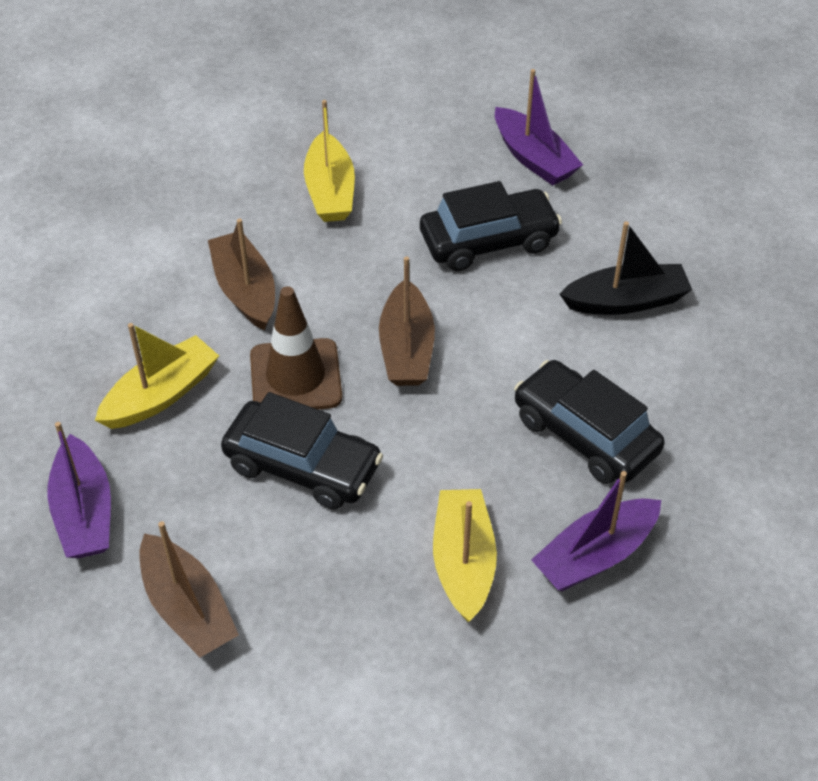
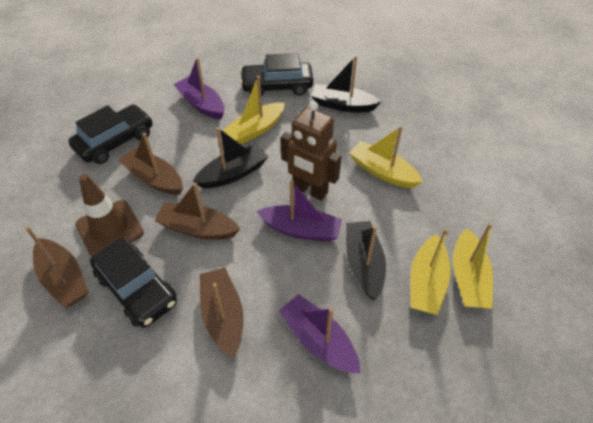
black boat: 1 -> 3
brown boat: 3 -> 4
brown robot: 0 -> 1
yellow boat: 3 -> 4

